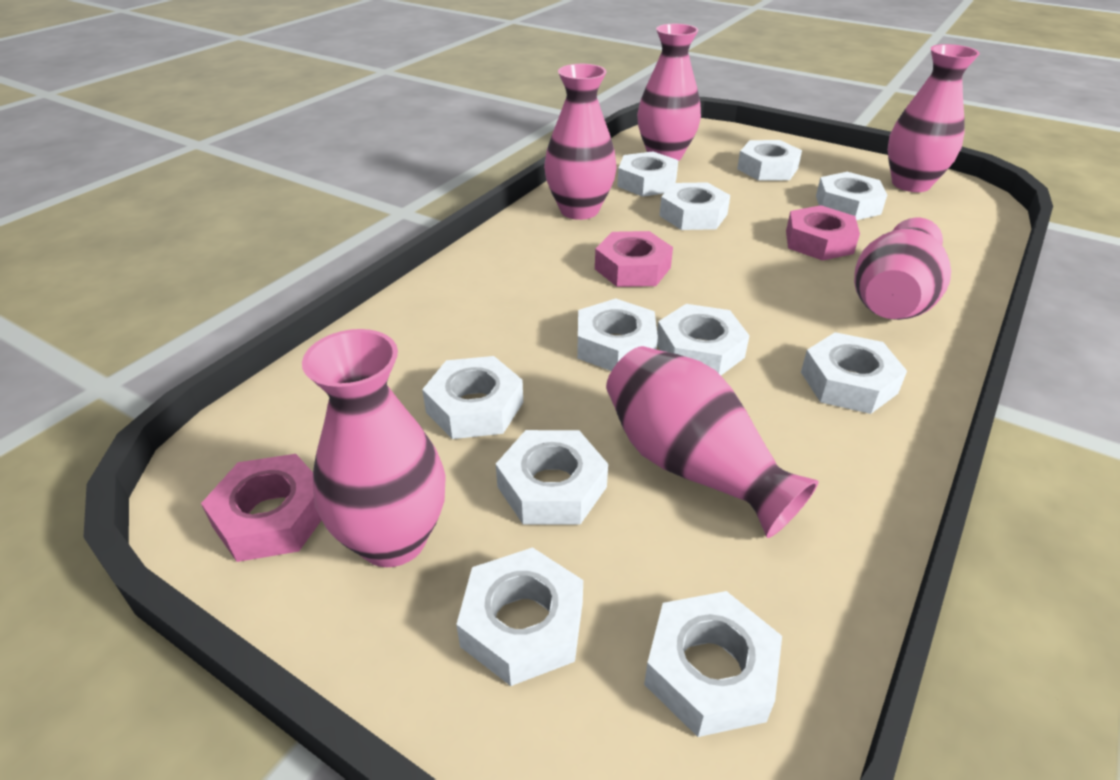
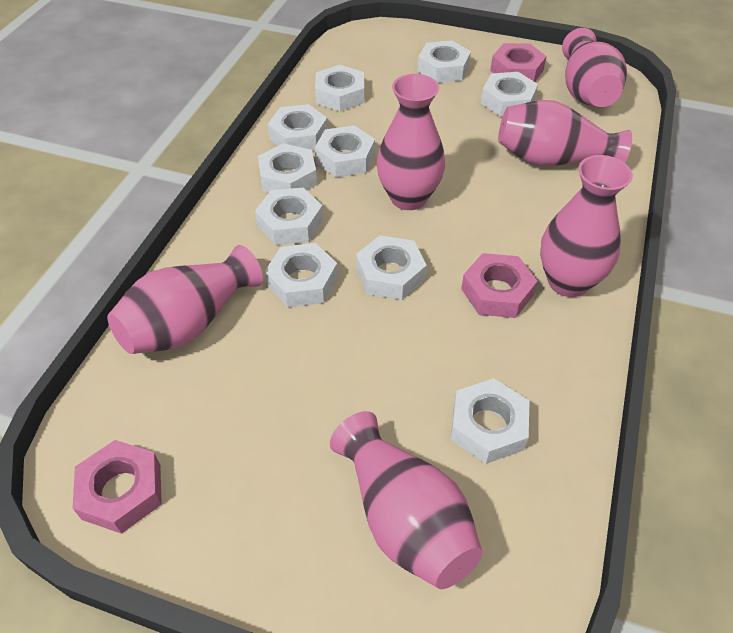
white nut: 11 -> 10

